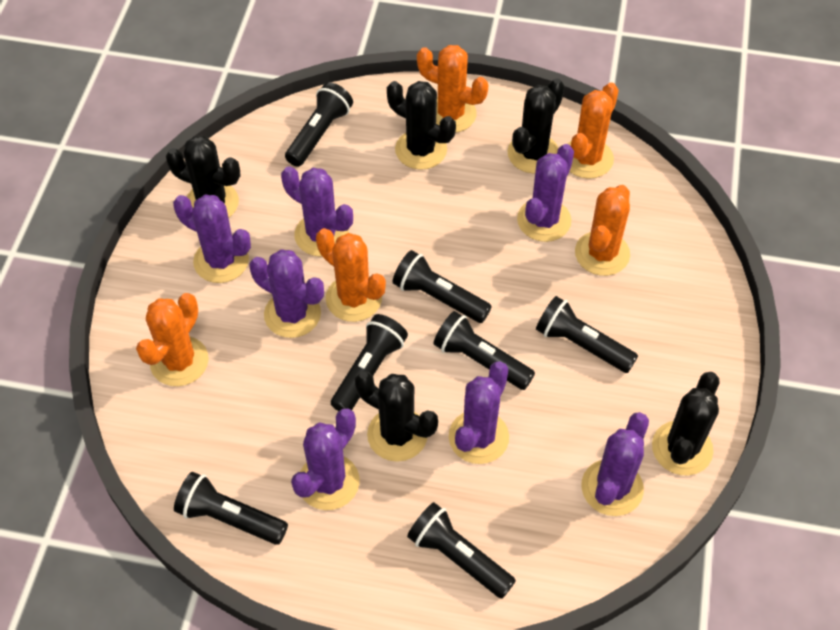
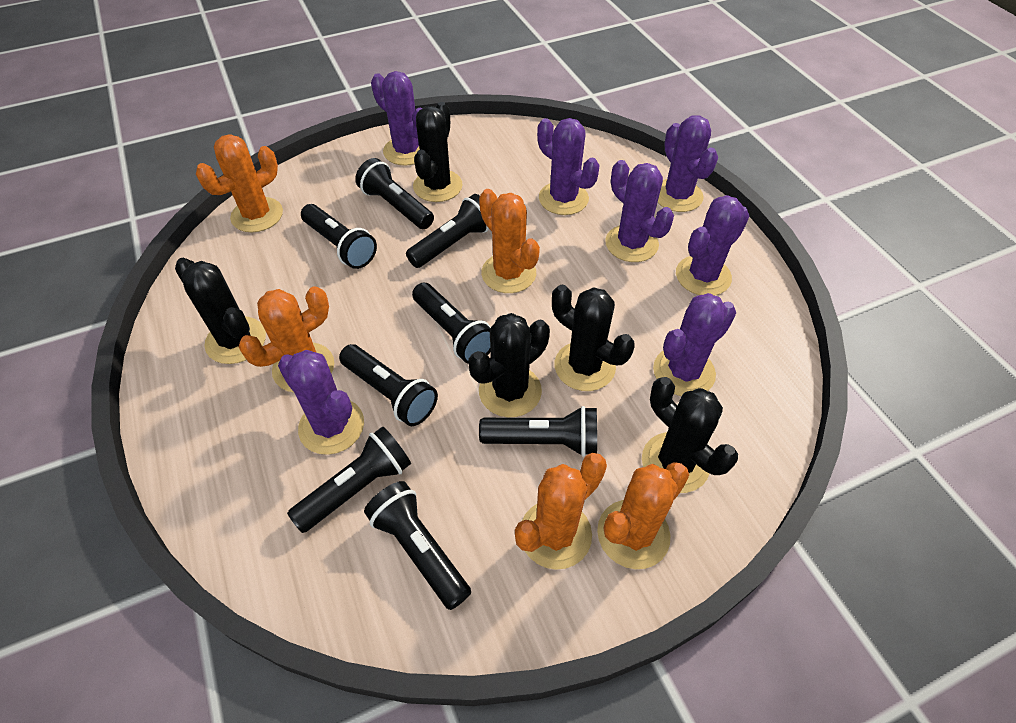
black flashlight: 7 -> 8

